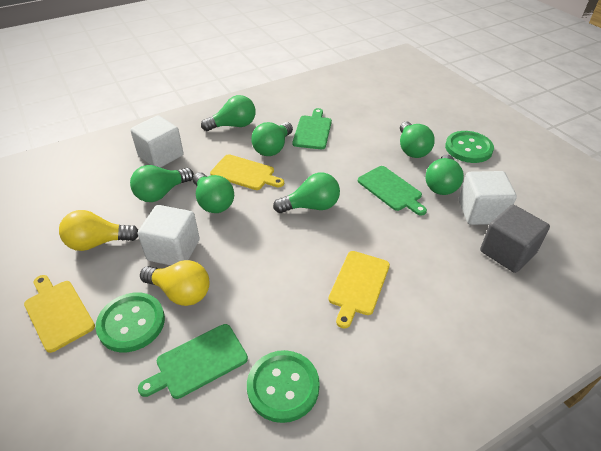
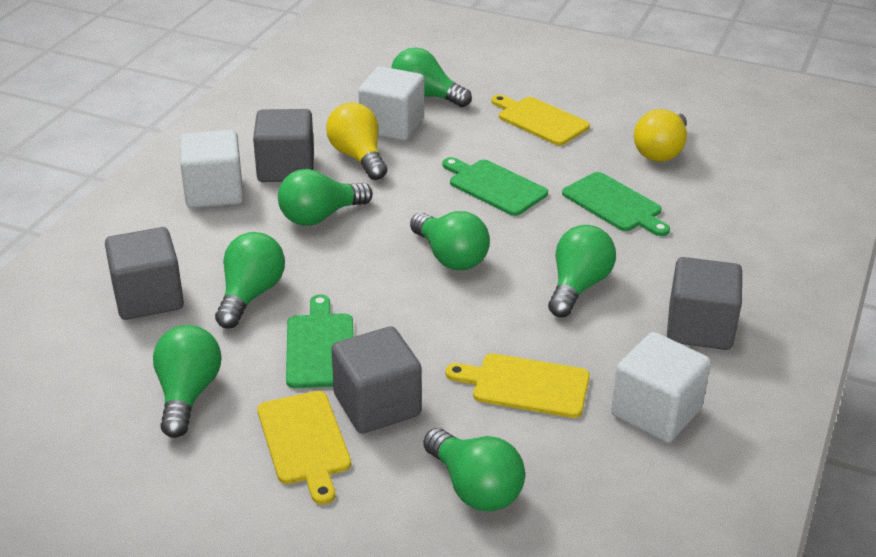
green button: 3 -> 0
grey cube: 1 -> 4

